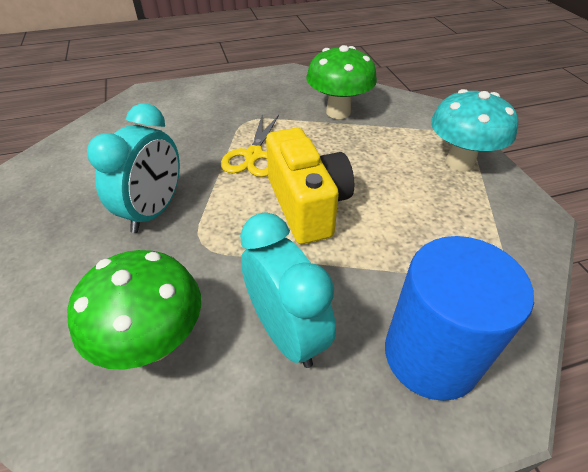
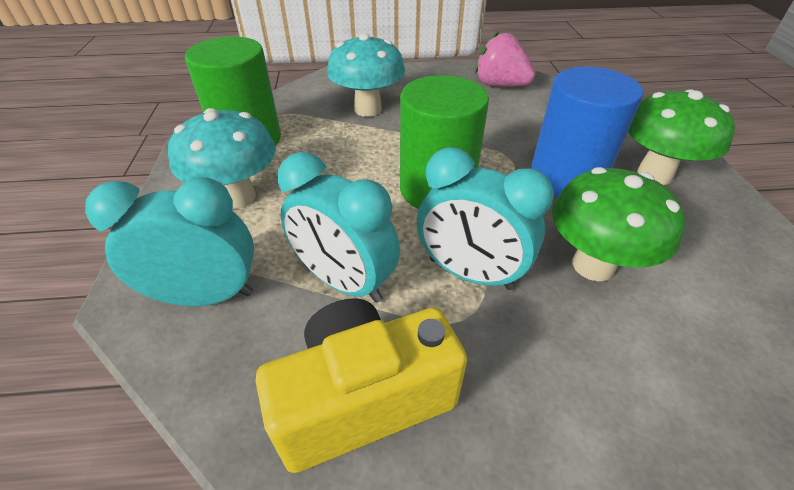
green cylinder: 0 -> 2
pink strawberry: 0 -> 1
turquoise clock: 2 -> 3
turquoise mushroom: 1 -> 2
yellow scissors: 1 -> 0

